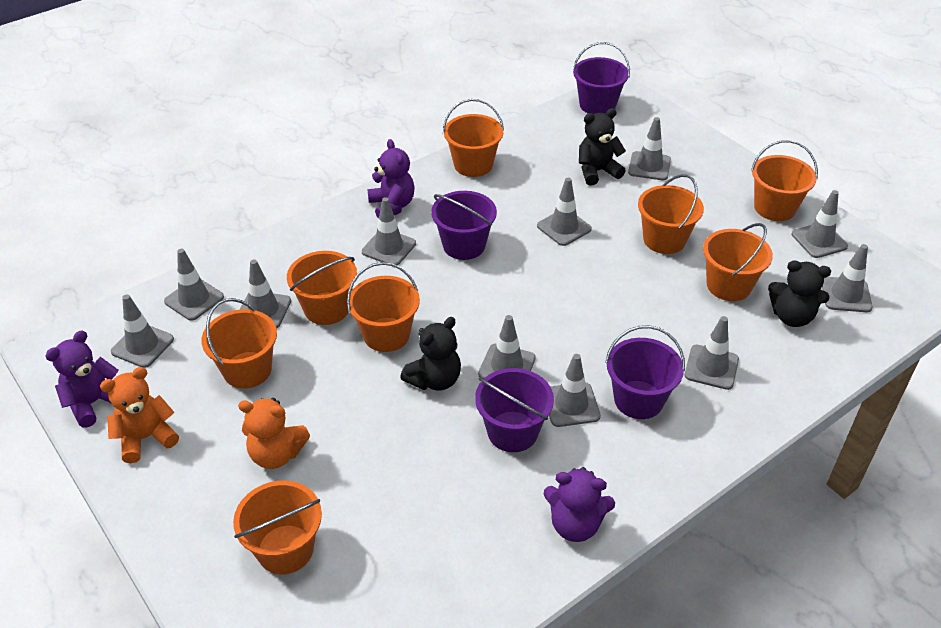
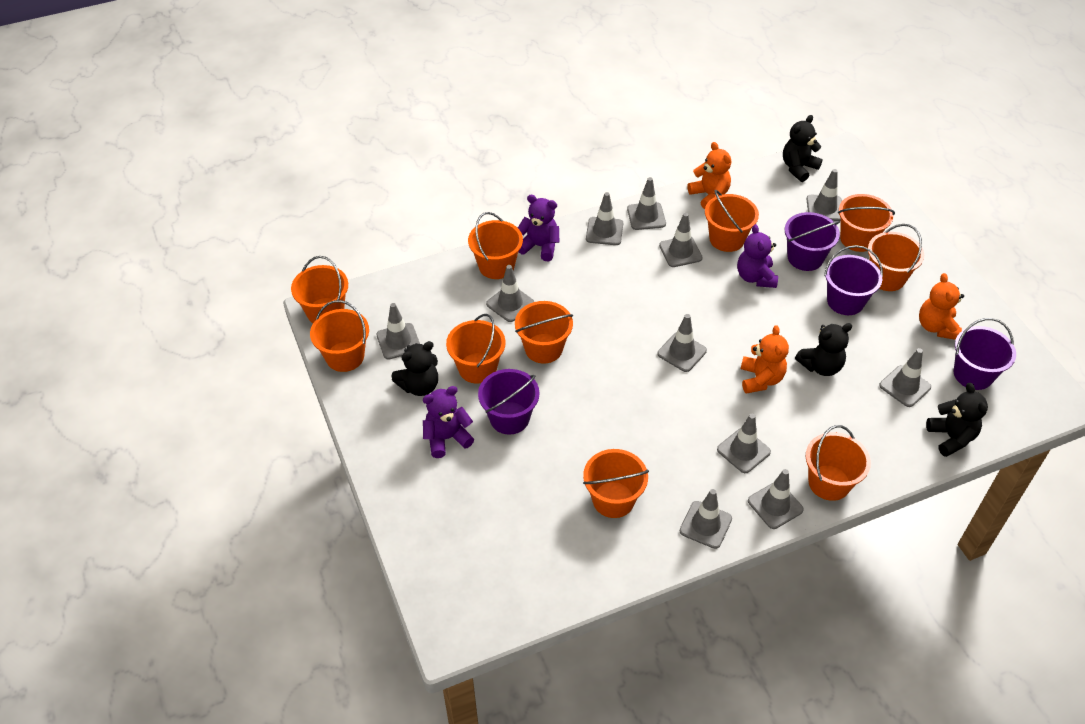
black teddy bear: 3 -> 4
orange bucket: 8 -> 10
orange teddy bear: 2 -> 3

